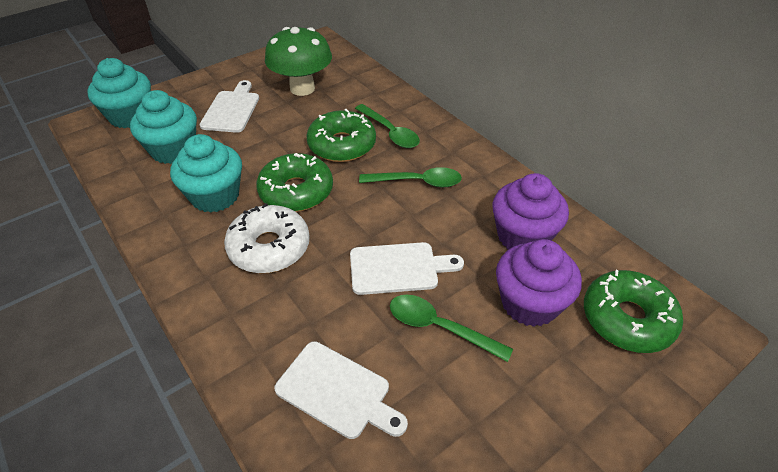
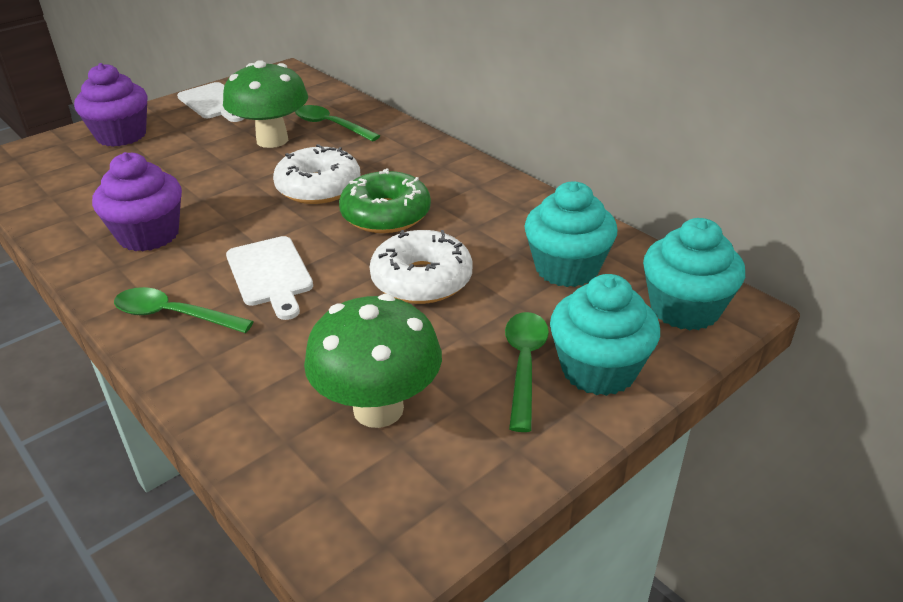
green donut: 3 -> 1
green mushroom: 1 -> 2
white cutting board: 3 -> 2
white donut: 1 -> 2

